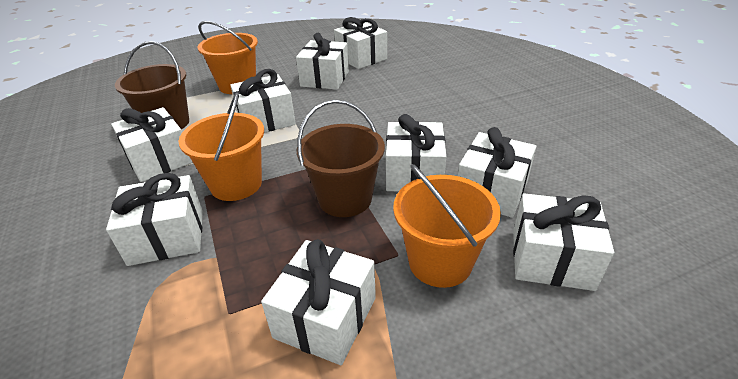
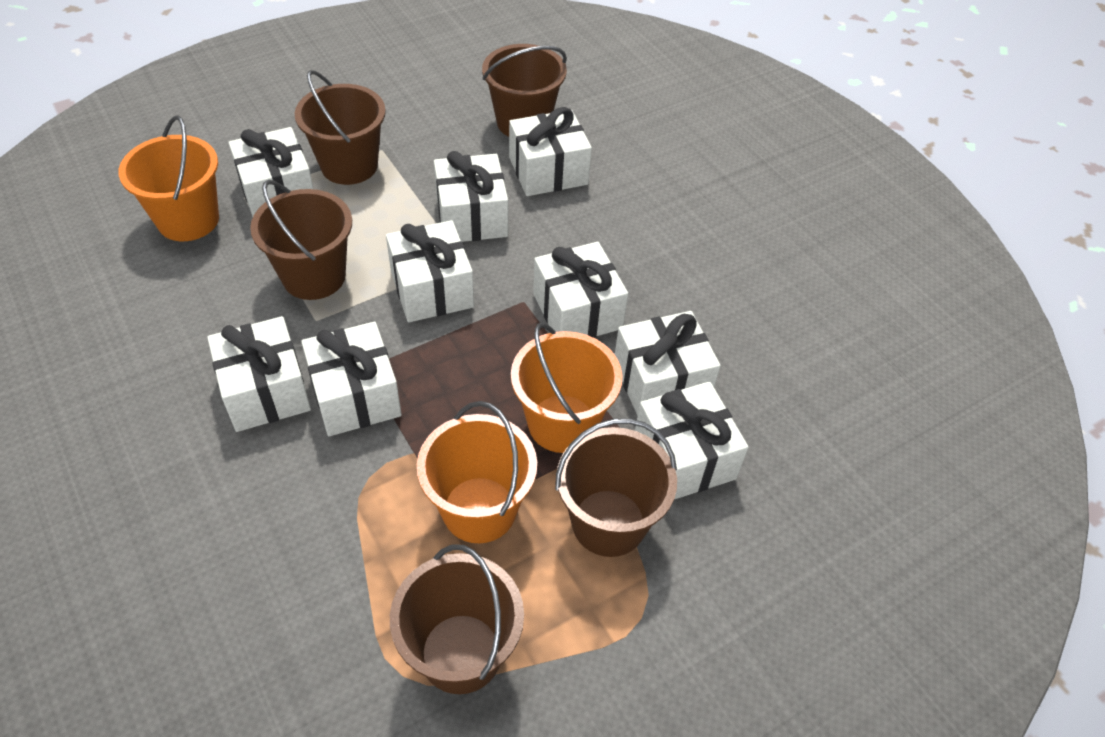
brown bucket: 2 -> 5

